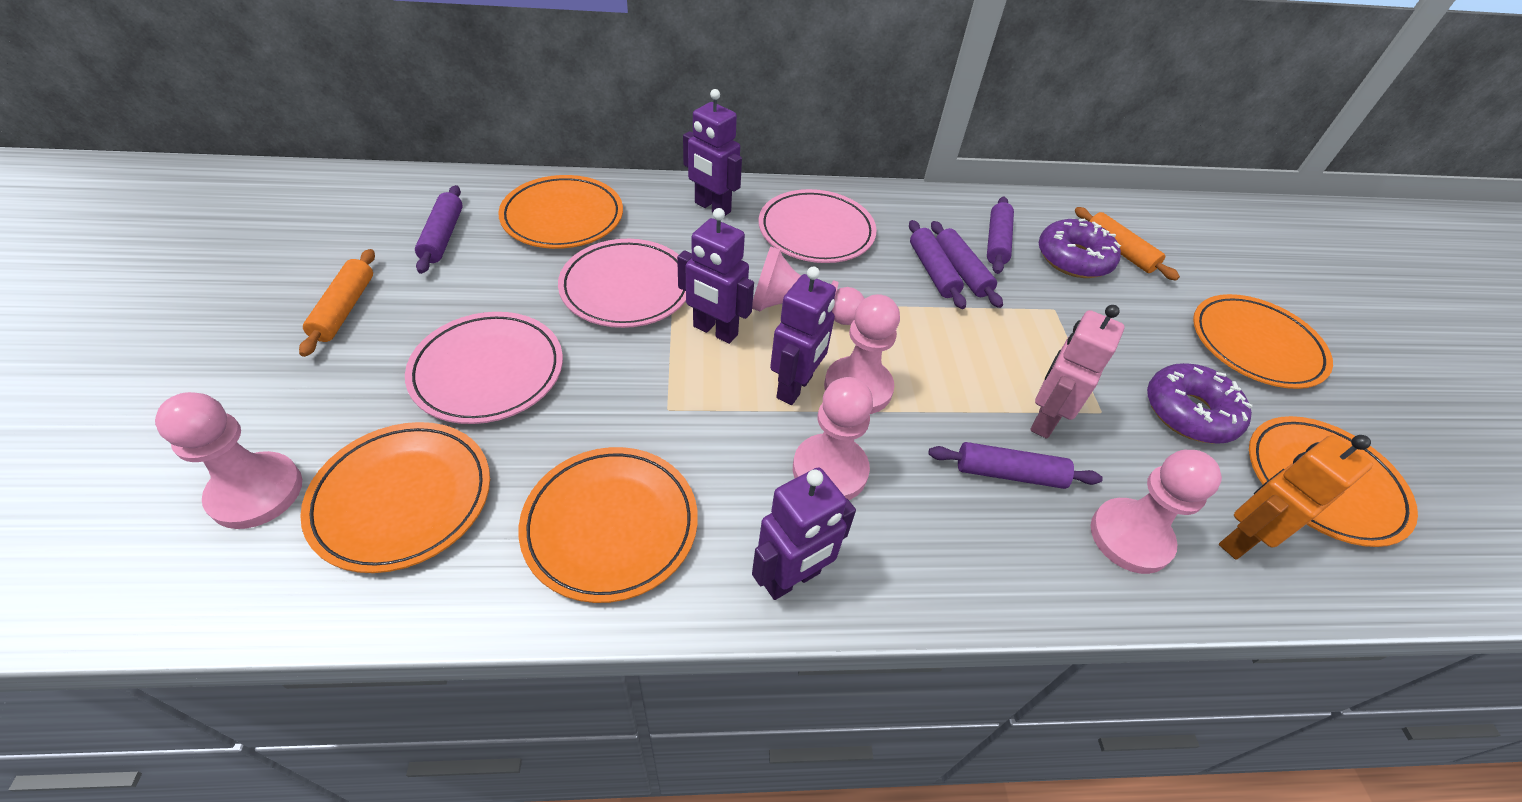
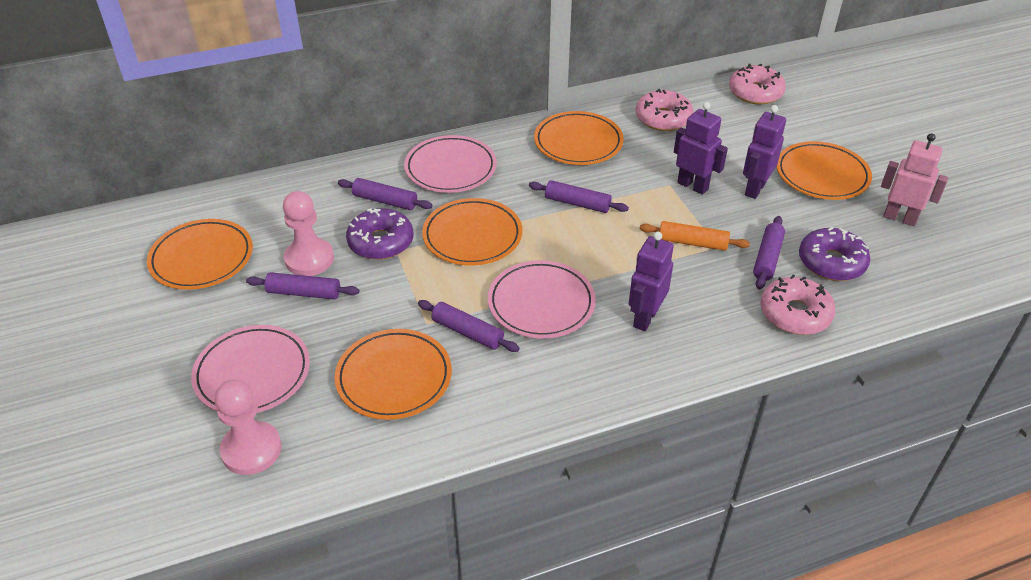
orange robot: 1 -> 0
orange rolling pin: 2 -> 1
pink donut: 0 -> 3
pink pawn: 5 -> 2
purple robot: 4 -> 3

